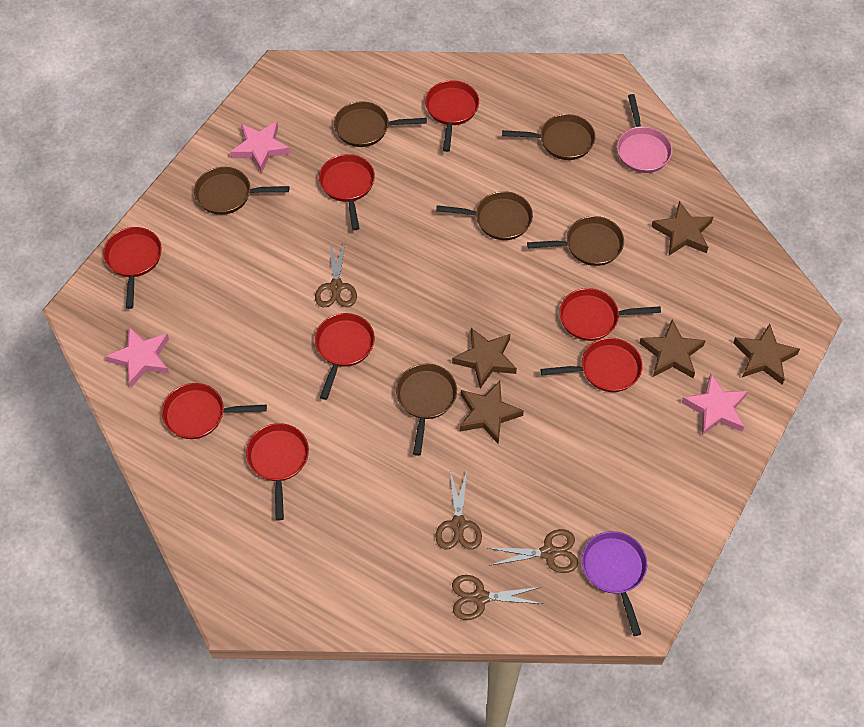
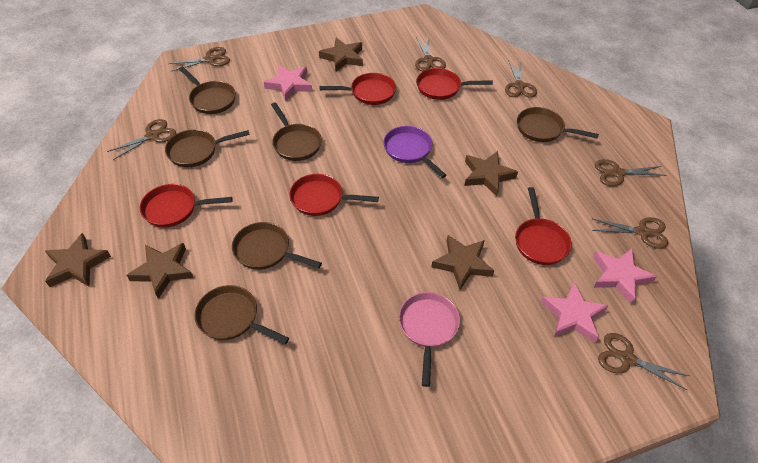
brown scissors: 4 -> 7
red pan: 8 -> 5

